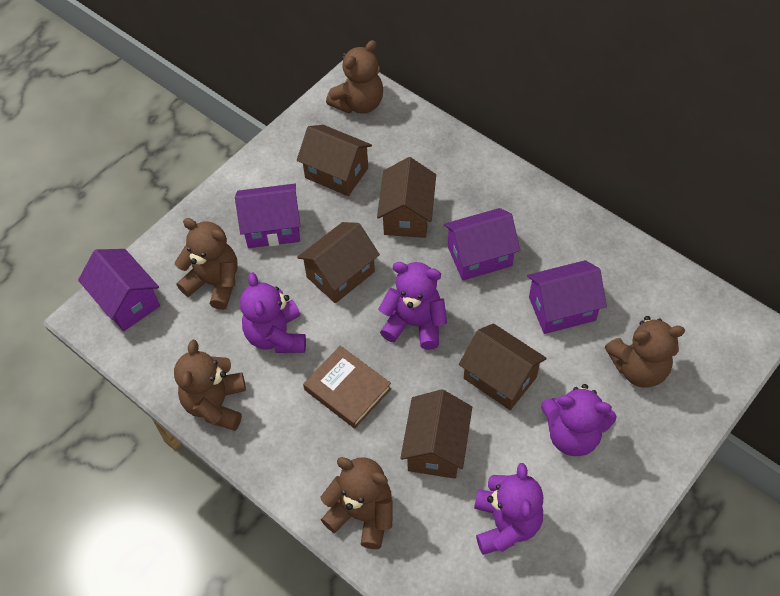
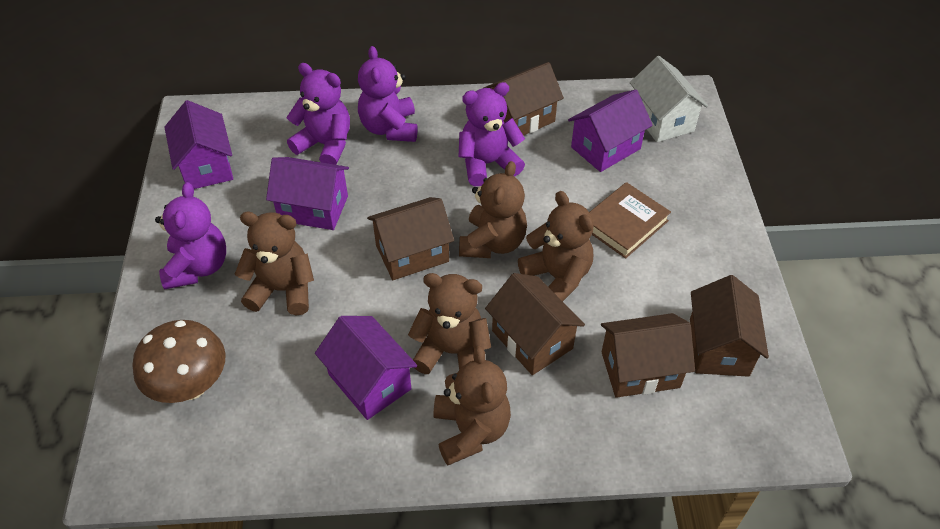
brown mushroom: 0 -> 1
white house: 0 -> 1

